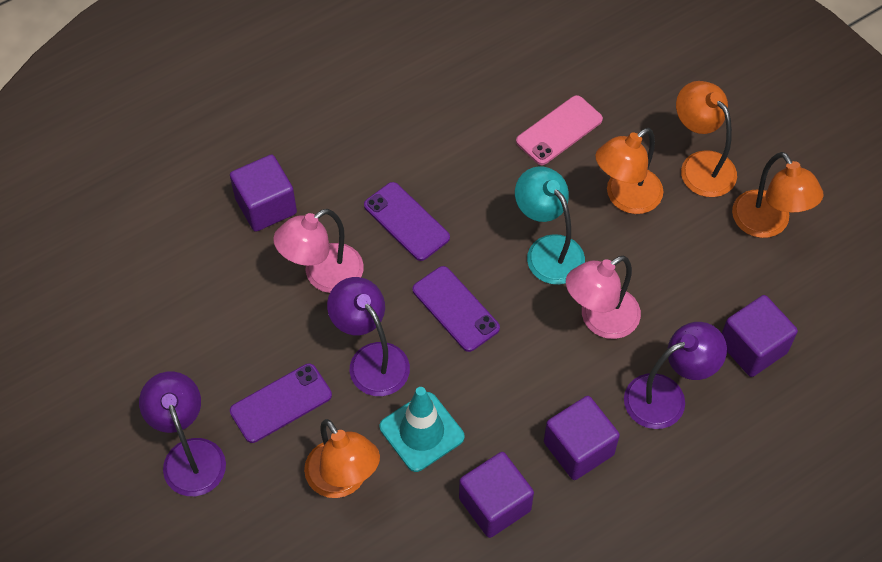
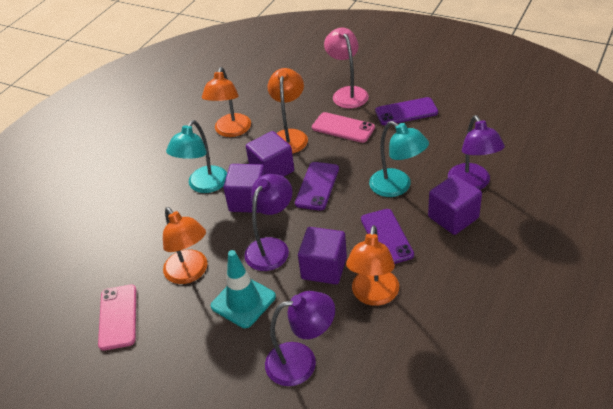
pink lamp: 2 -> 1
pink phone: 1 -> 2
turquoise lamp: 1 -> 2

